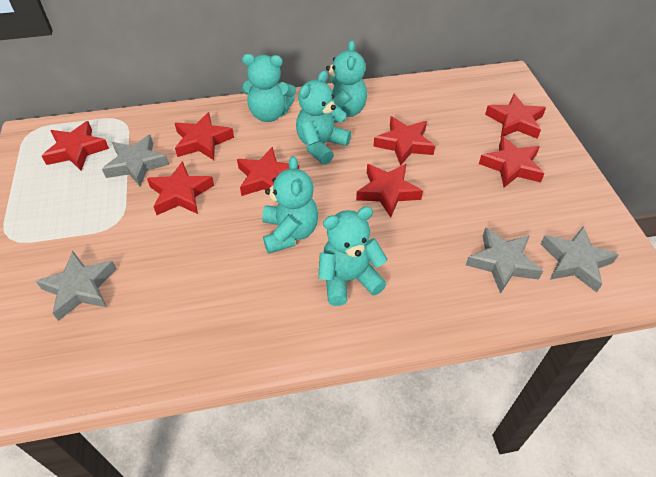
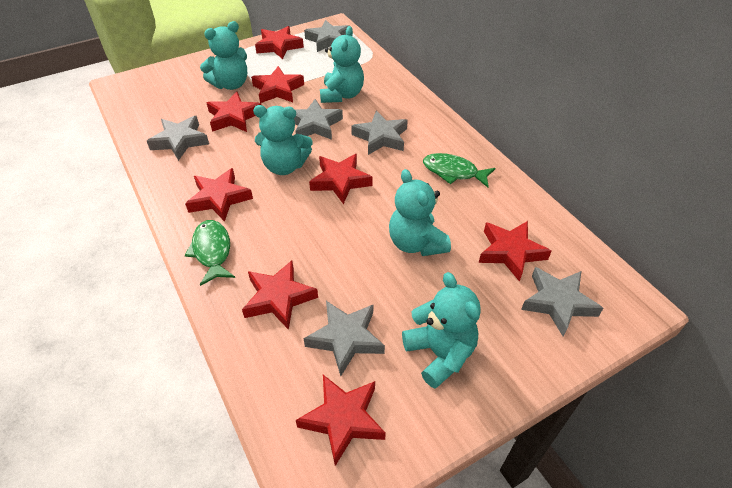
green fish: 0 -> 2
grey star: 4 -> 6

